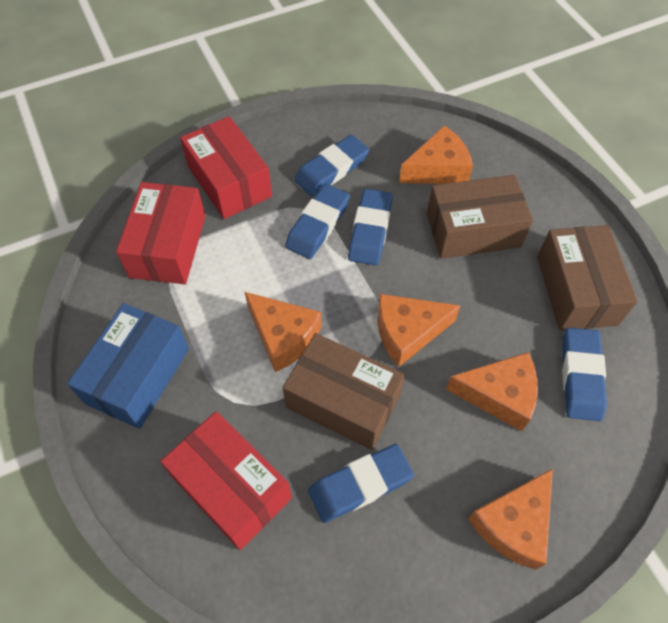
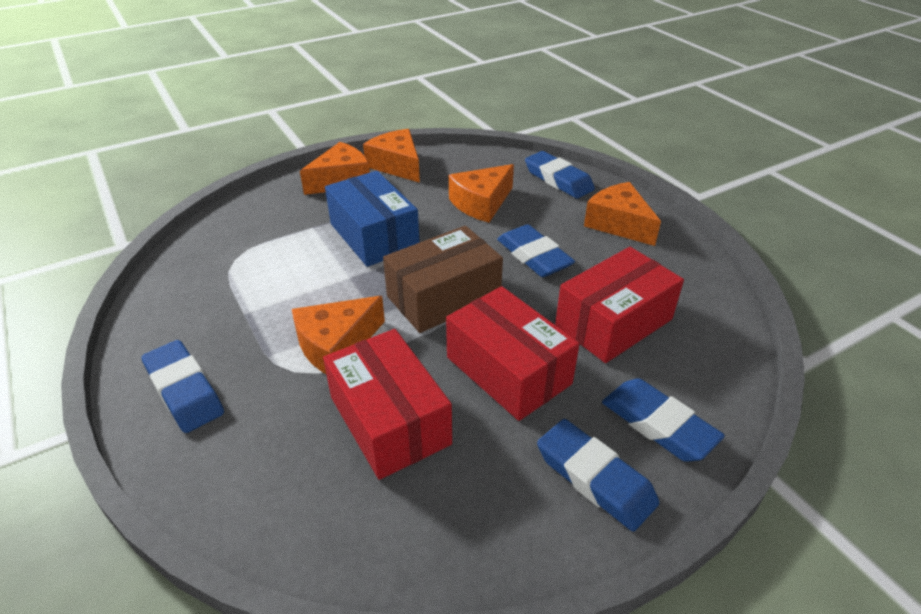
brown box: 3 -> 1

